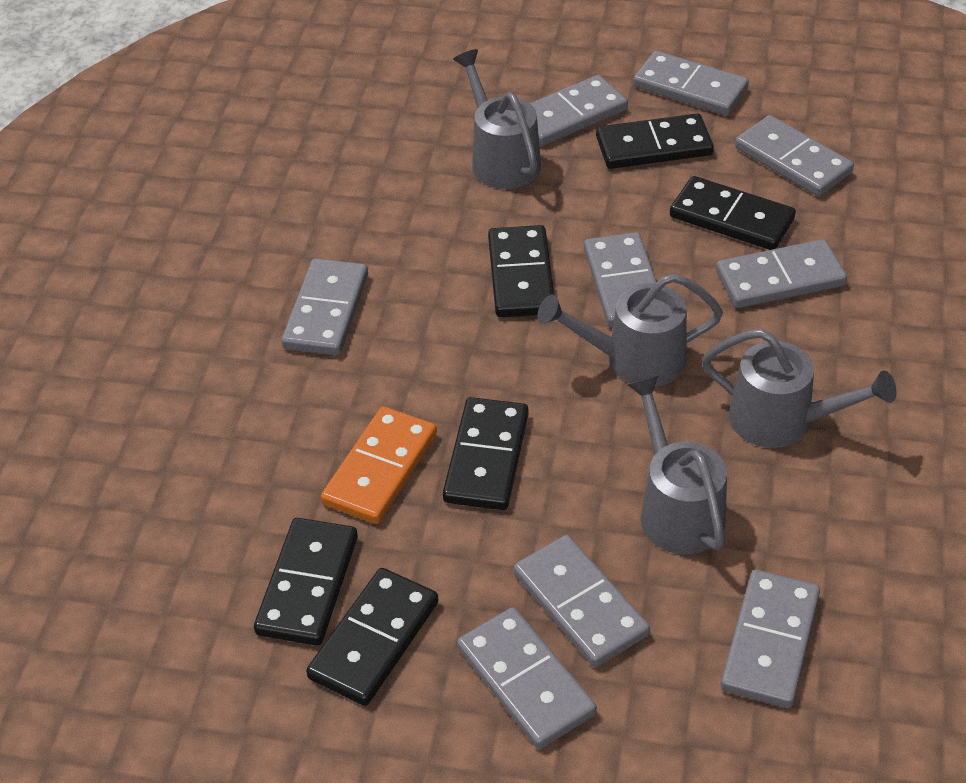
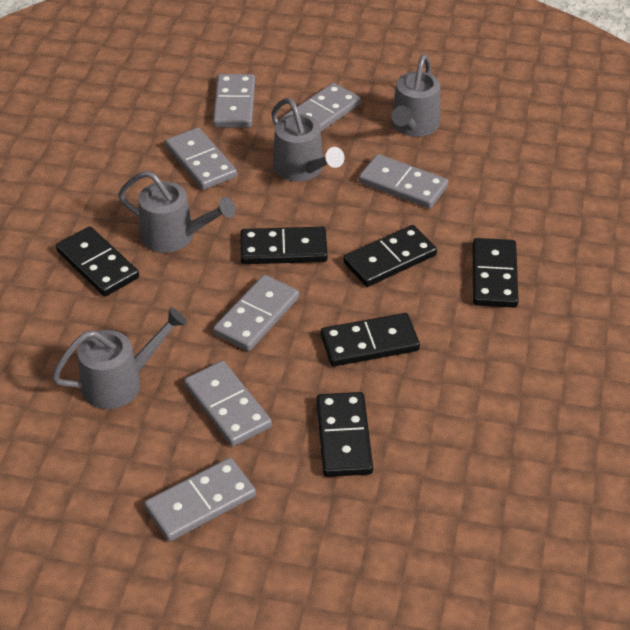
grey domino: 9 -> 7
orange domino: 1 -> 0

